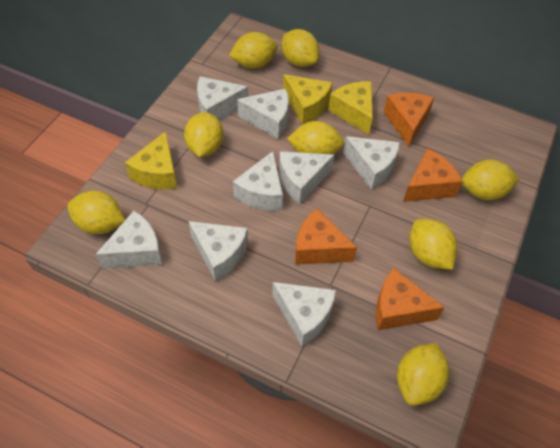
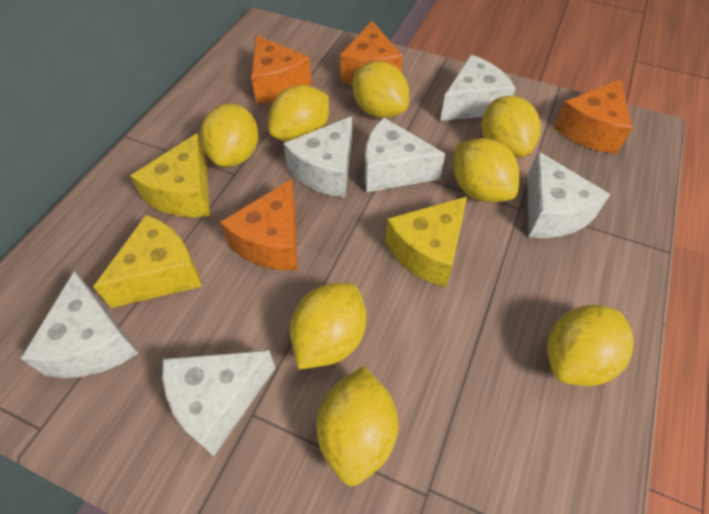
white cheese: 8 -> 6

